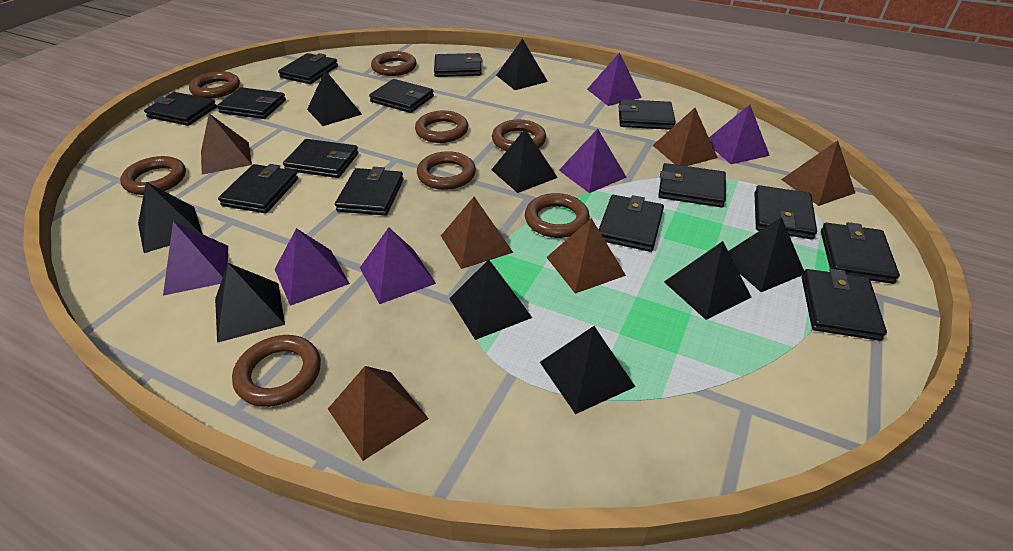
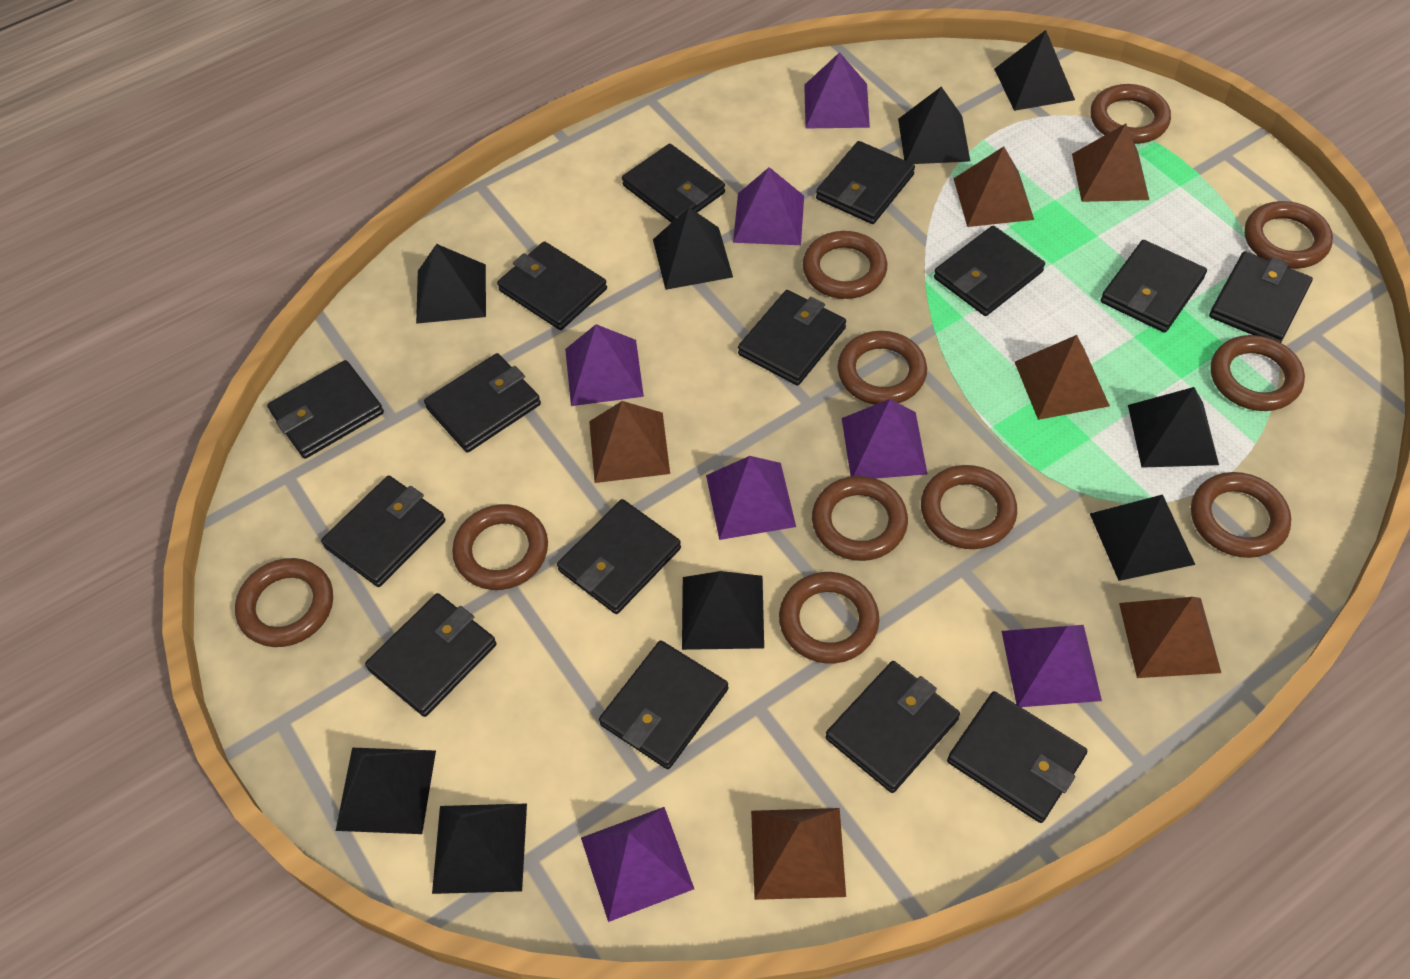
black wallet: 14 -> 15
brown ring: 8 -> 11
purple pyramid: 6 -> 7

